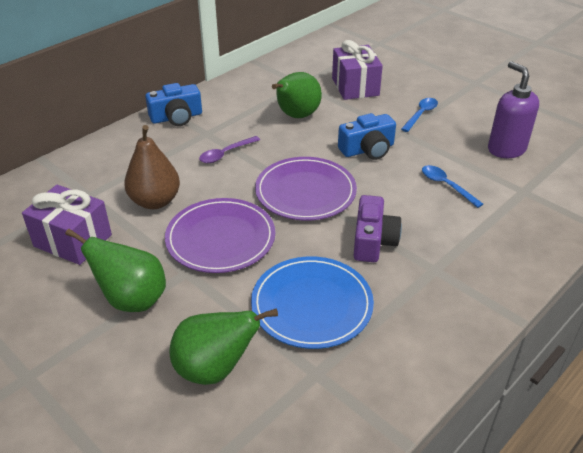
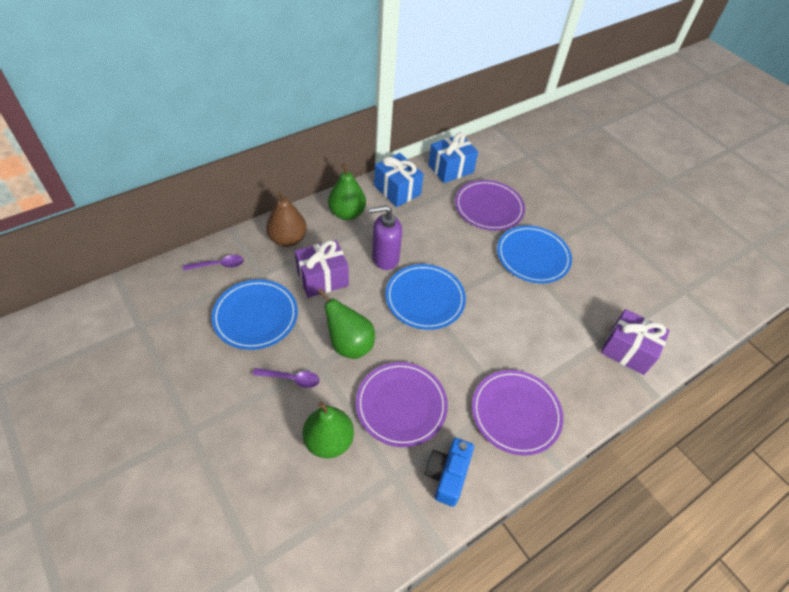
blue camera: 2 -> 1
blue gift: 0 -> 2
blue plate: 1 -> 3
blue spoon: 2 -> 0
purple camera: 1 -> 0
purple plate: 2 -> 3
purple spoon: 1 -> 2

